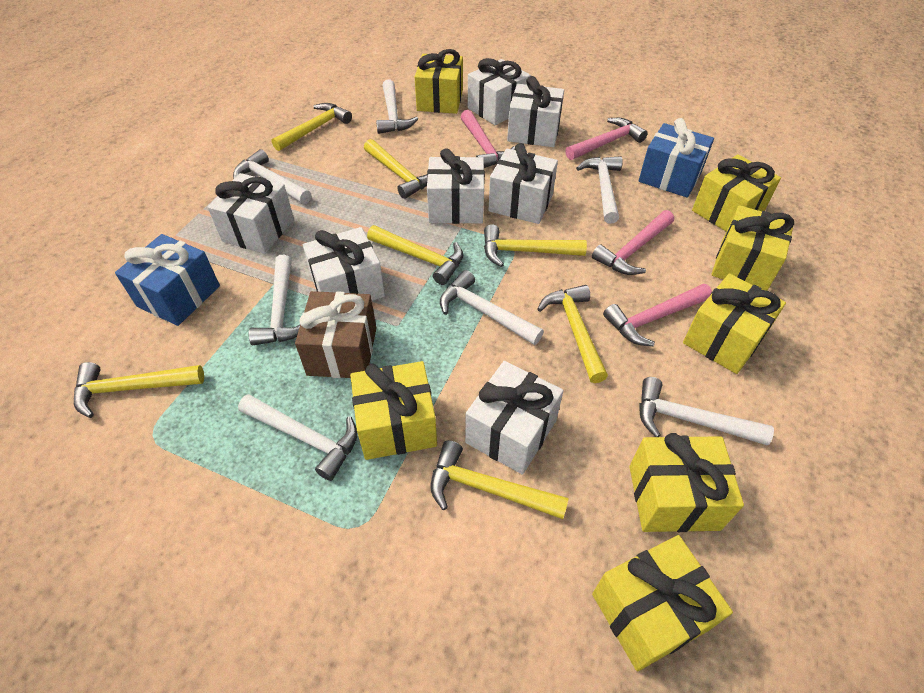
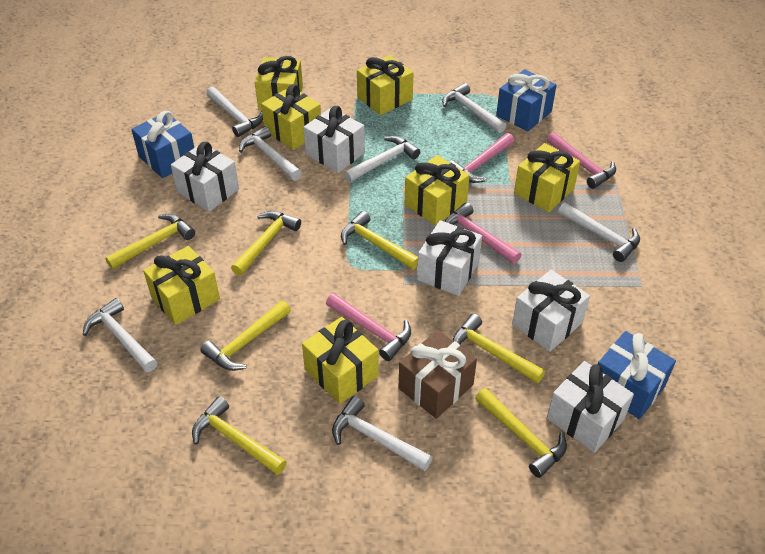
blue gift: 2 -> 3
white gift: 7 -> 5

